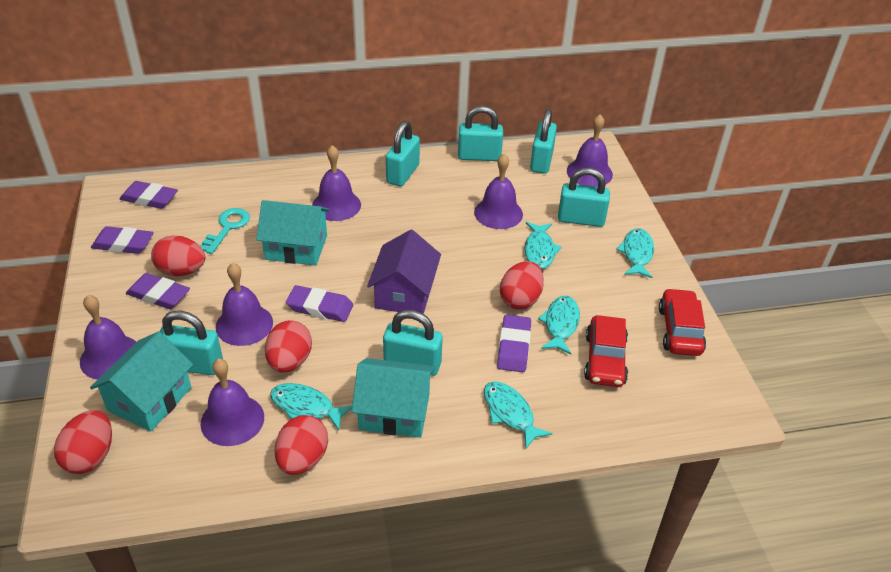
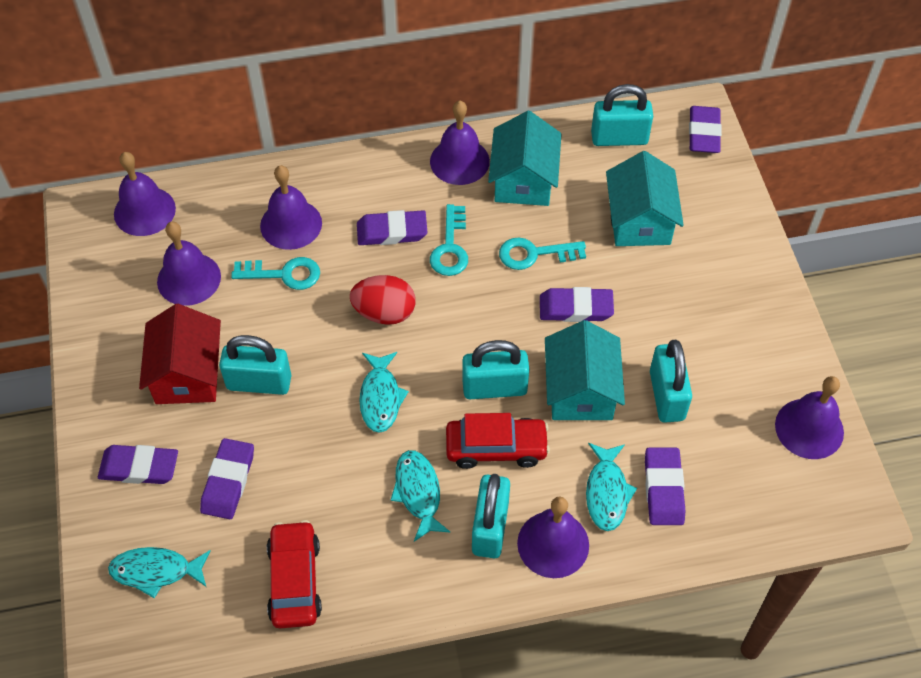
purple eraser: 5 -> 6
purple house: 1 -> 0
red egg: 5 -> 1
red house: 0 -> 1
turquoise fish: 5 -> 4
turquoise key: 1 -> 3
turquoise padlock: 6 -> 5

